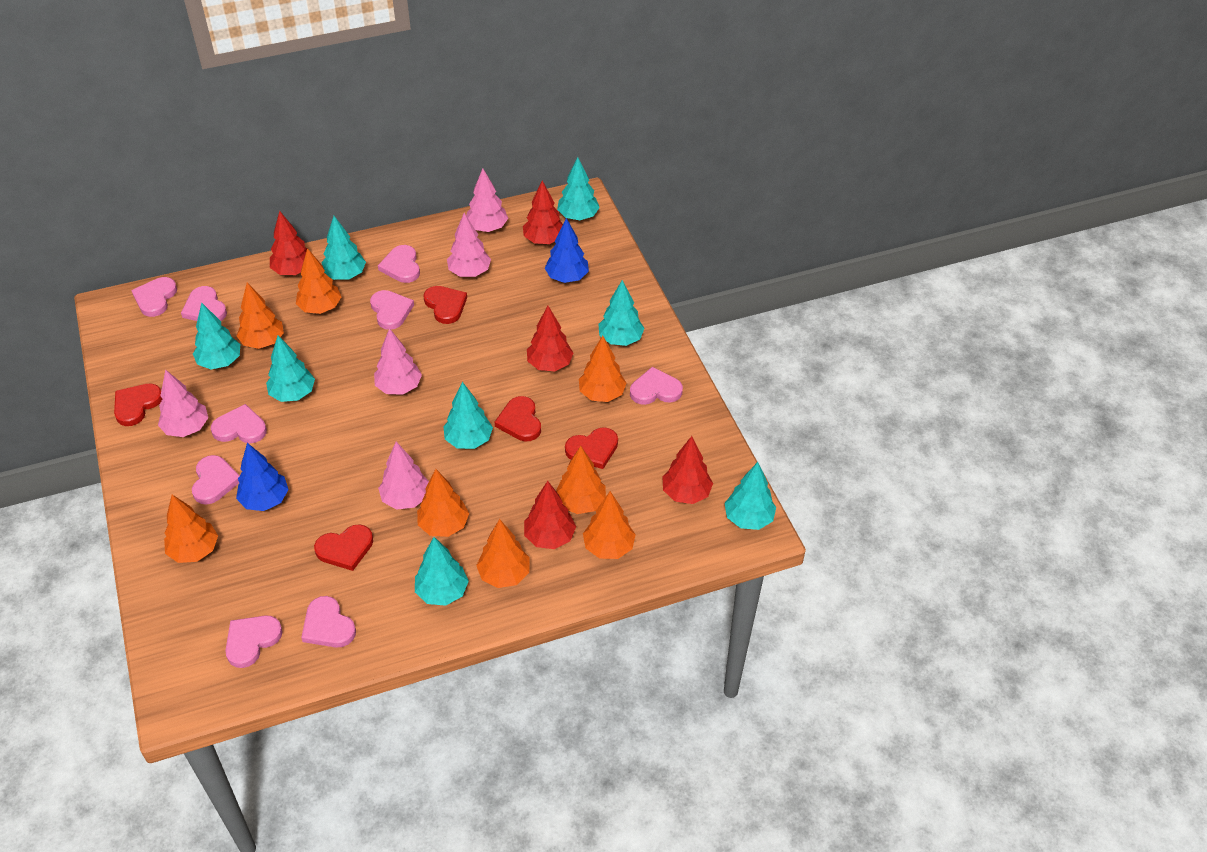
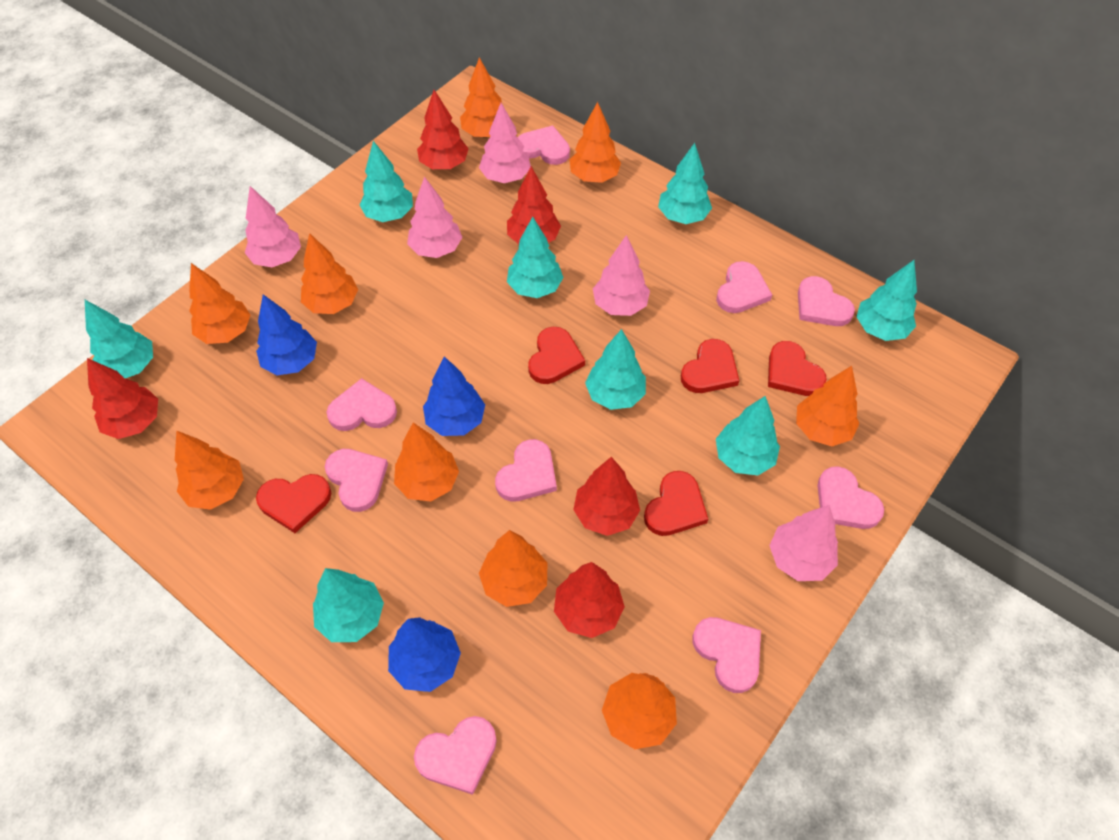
blue tree: 2 -> 3
orange tree: 8 -> 9

